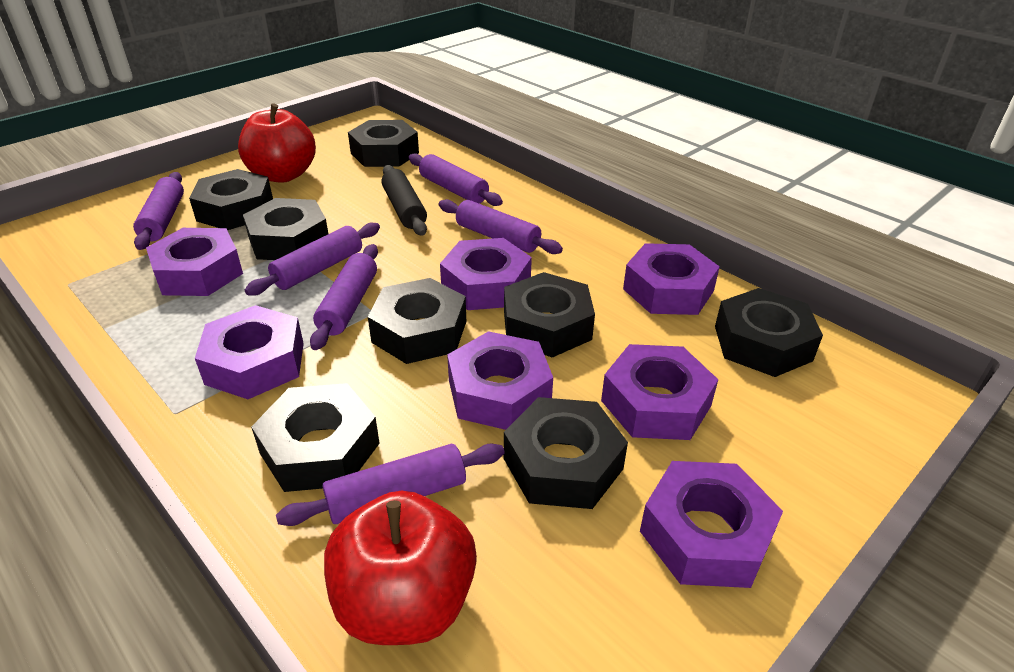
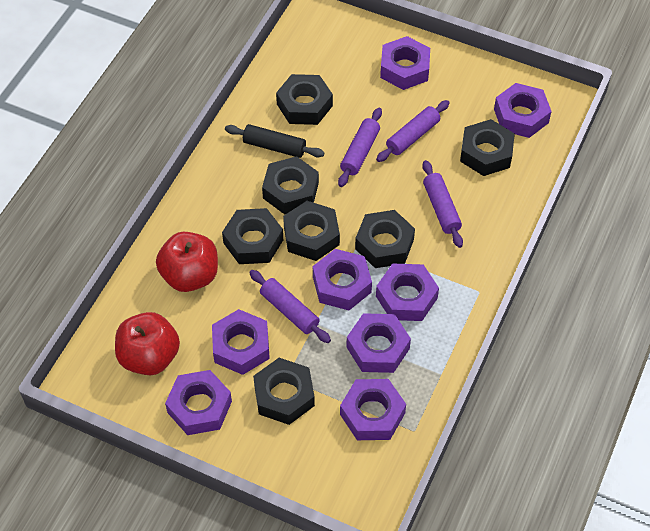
black nut: 8 -> 7
purple nut: 7 -> 8
purple rolling pin: 6 -> 4

